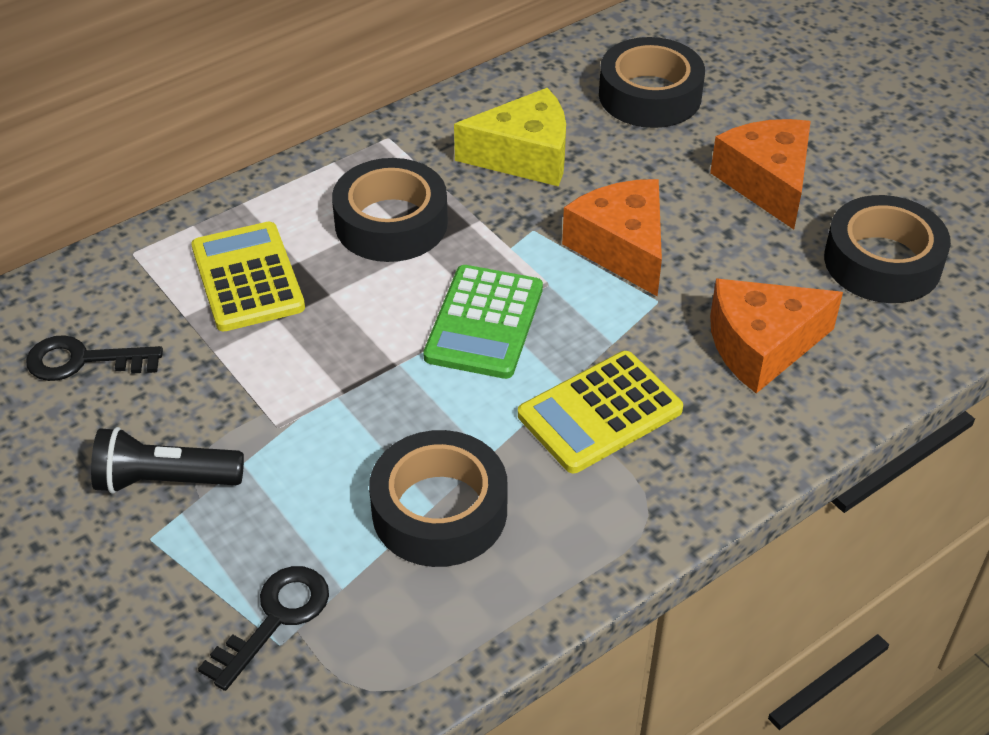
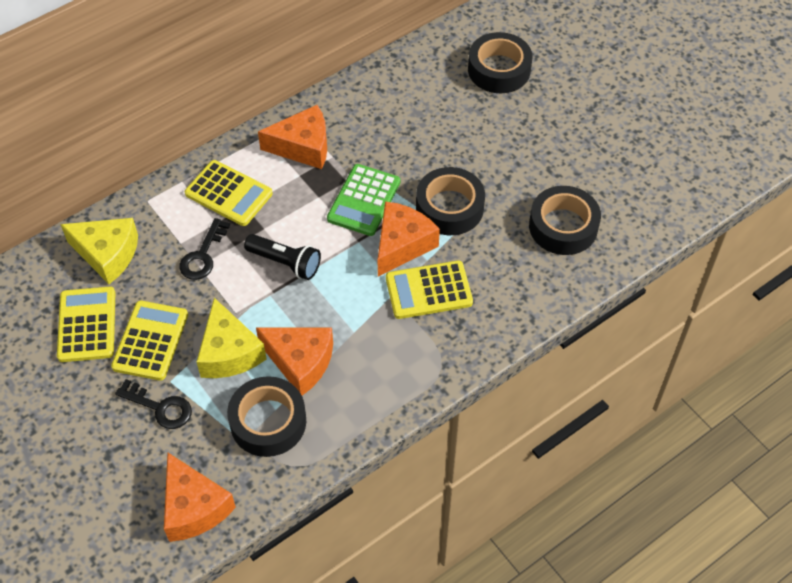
orange cheese: 3 -> 4
yellow calculator: 2 -> 4
yellow cheese: 1 -> 2

